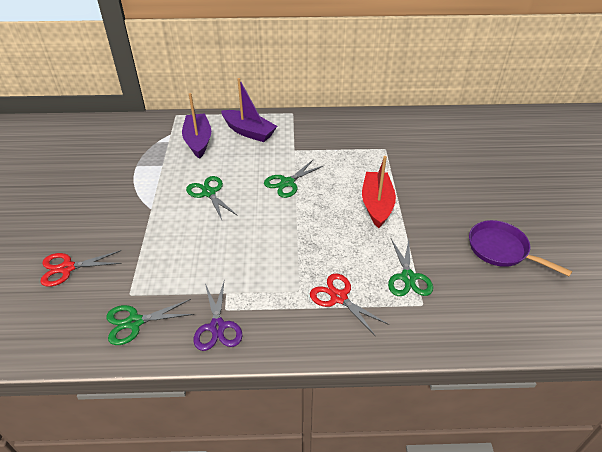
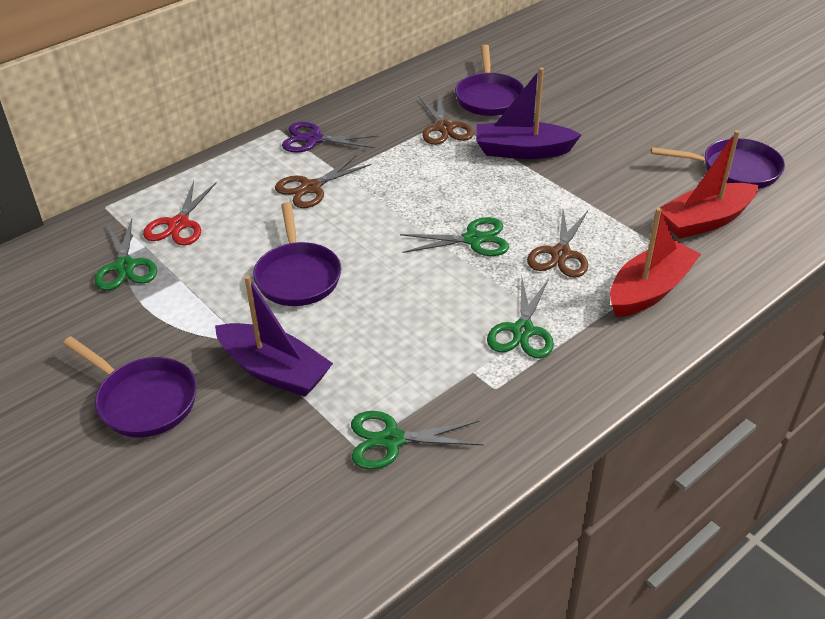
brown scissors: 0 -> 3
purple pan: 1 -> 4
red boat: 1 -> 2
red scissors: 2 -> 1

